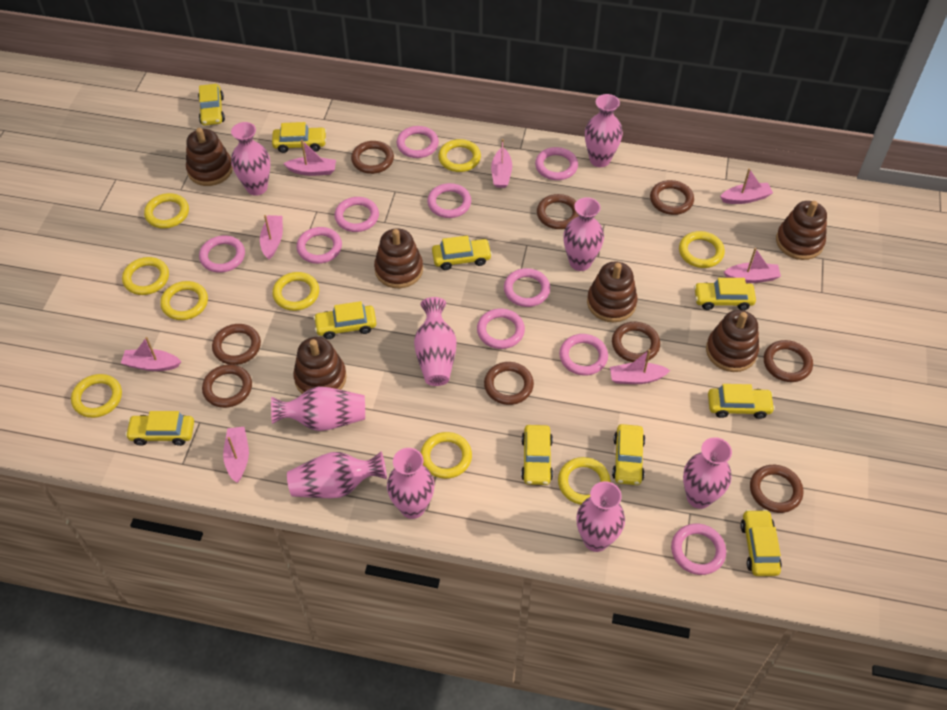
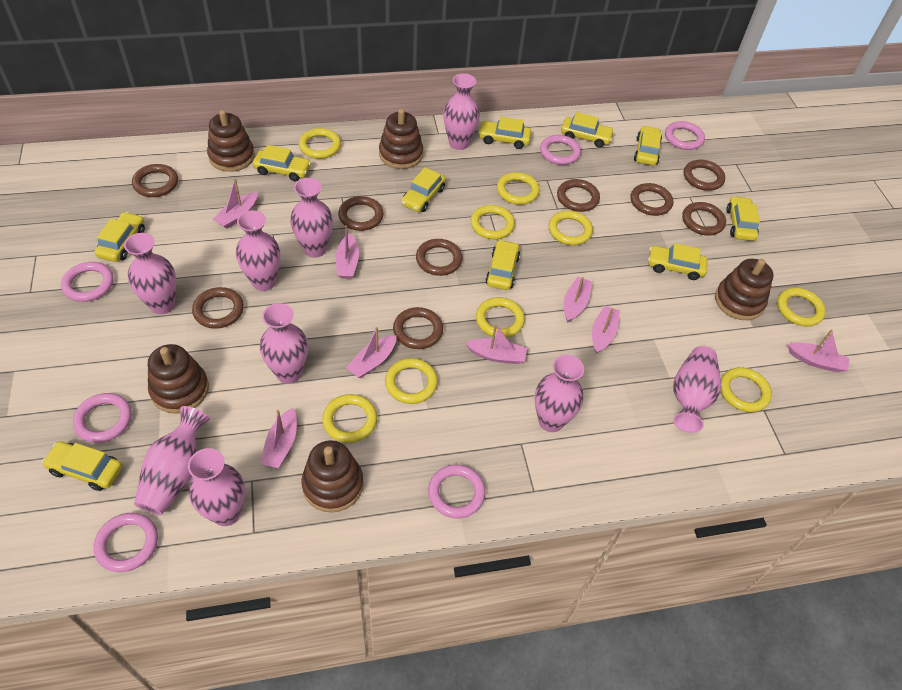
brown stacking toy: 6 -> 5
pink ring: 10 -> 6

